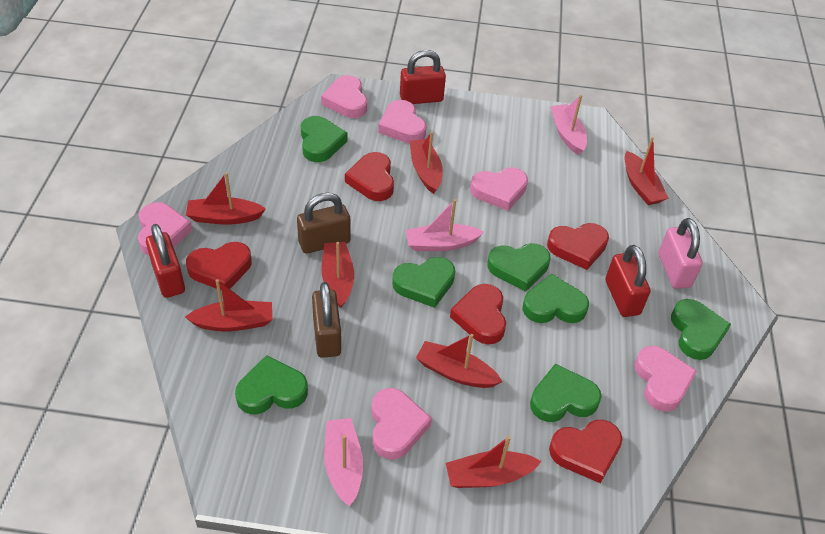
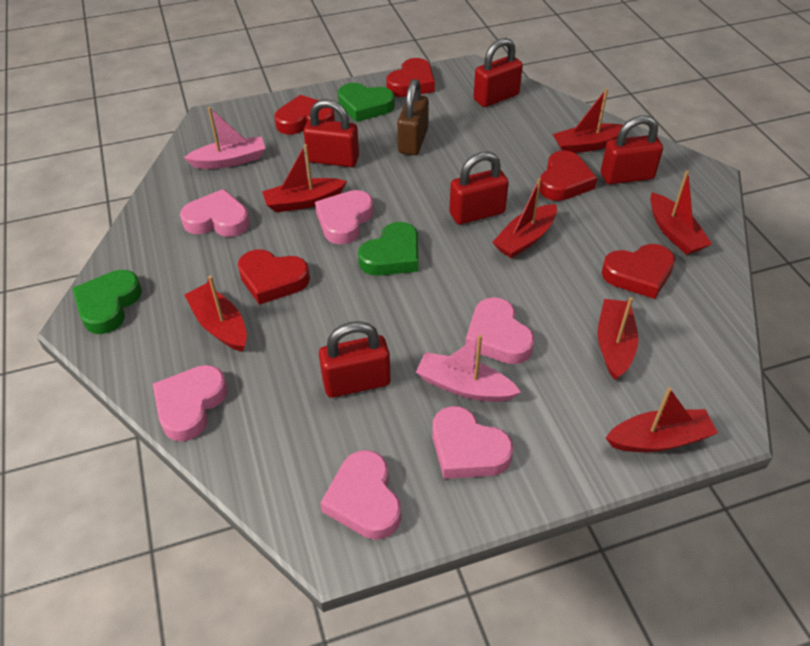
brown padlock: 2 -> 1
green heart: 7 -> 3
pink boat: 3 -> 2
pink padlock: 1 -> 0
red padlock: 3 -> 5

